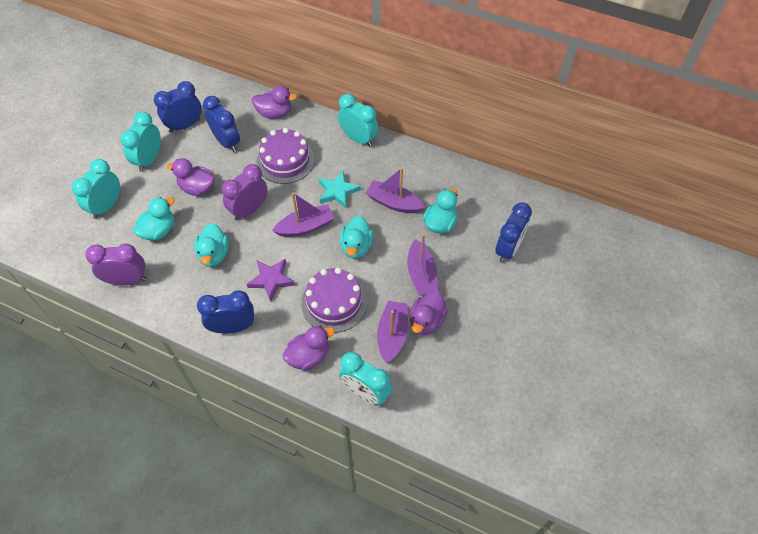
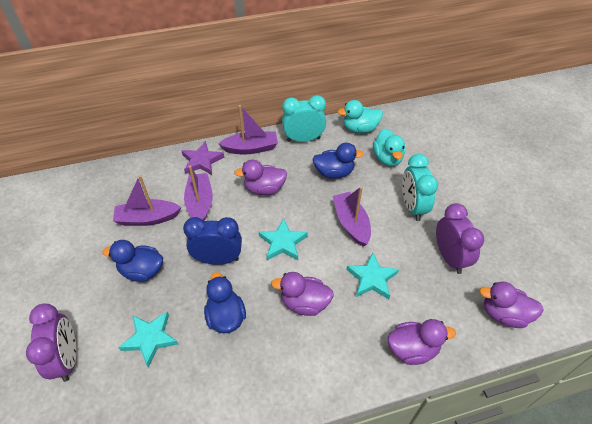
blue clock: 4 -> 1
blue duck: 0 -> 3
purple cake: 2 -> 0
turquoise clock: 4 -> 2
turquoise duck: 4 -> 2
turquoise star: 1 -> 3

